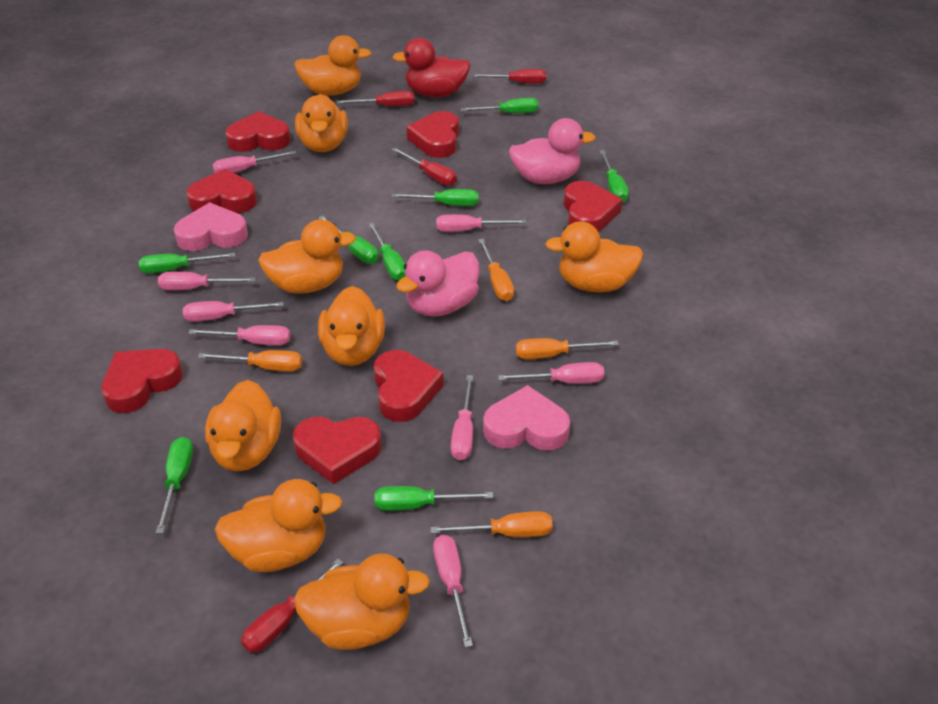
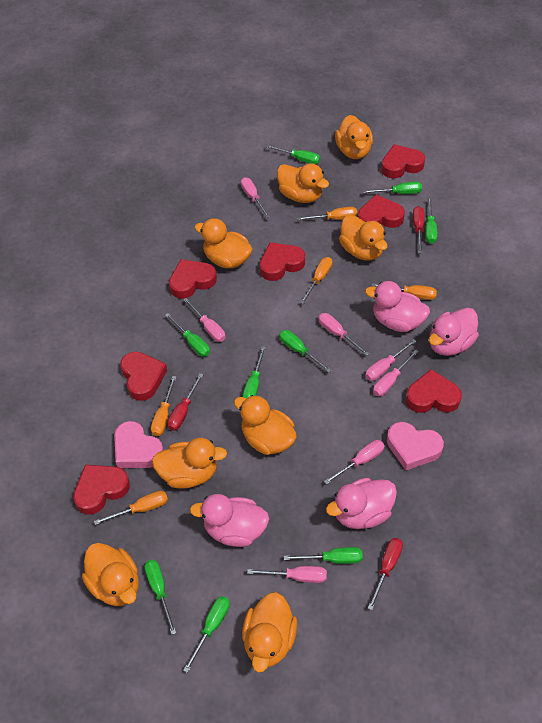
green screwdriver: 8 -> 9
orange screwdriver: 4 -> 5
pink duck: 2 -> 4
pink screwdriver: 8 -> 7
red duck: 1 -> 0
red screwdriver: 4 -> 3

